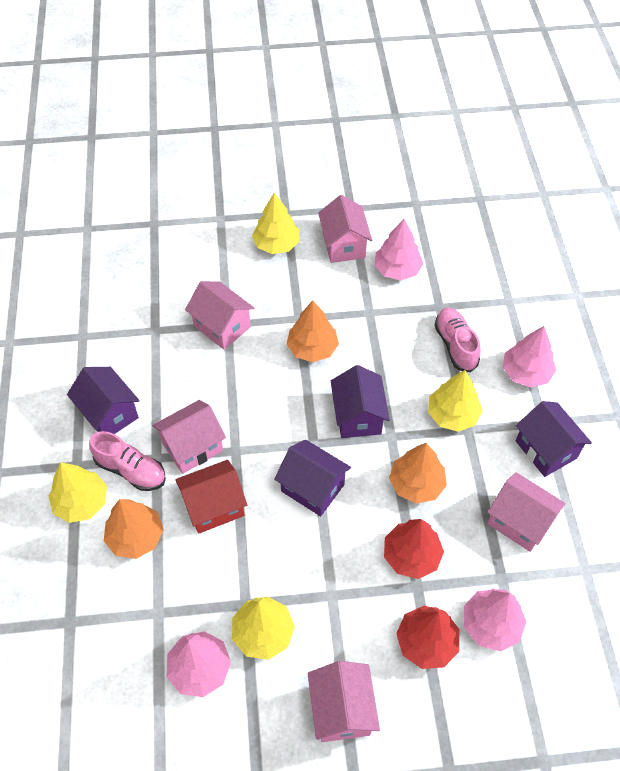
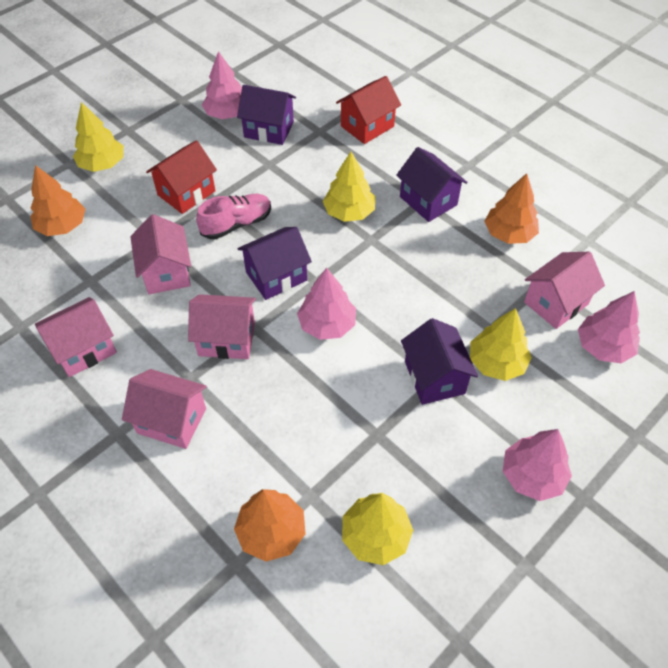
pink shoe: 2 -> 1
red house: 1 -> 2
red tree: 2 -> 0

